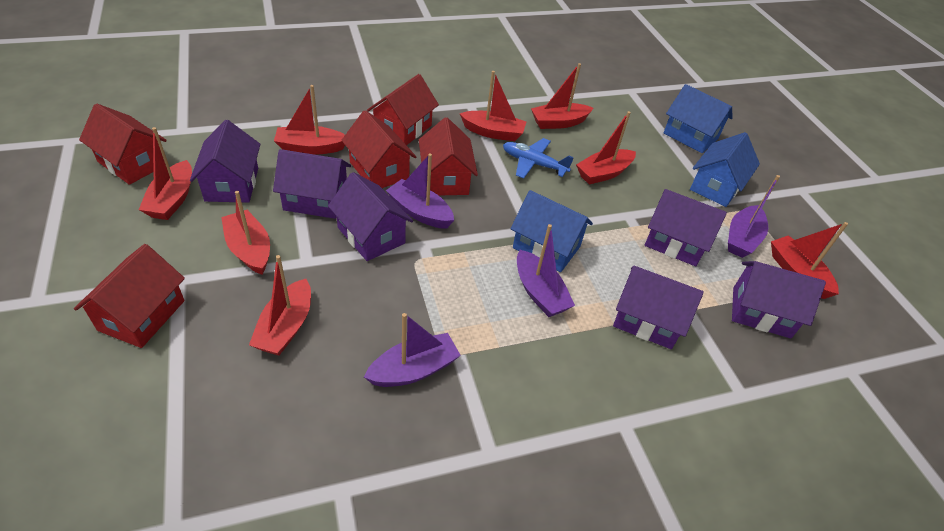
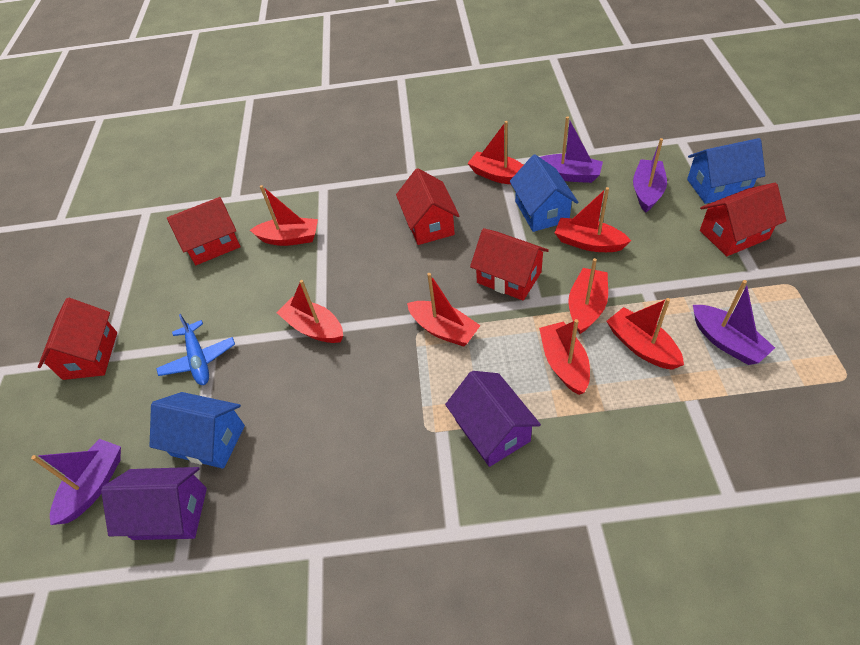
purple house: 6 -> 2

